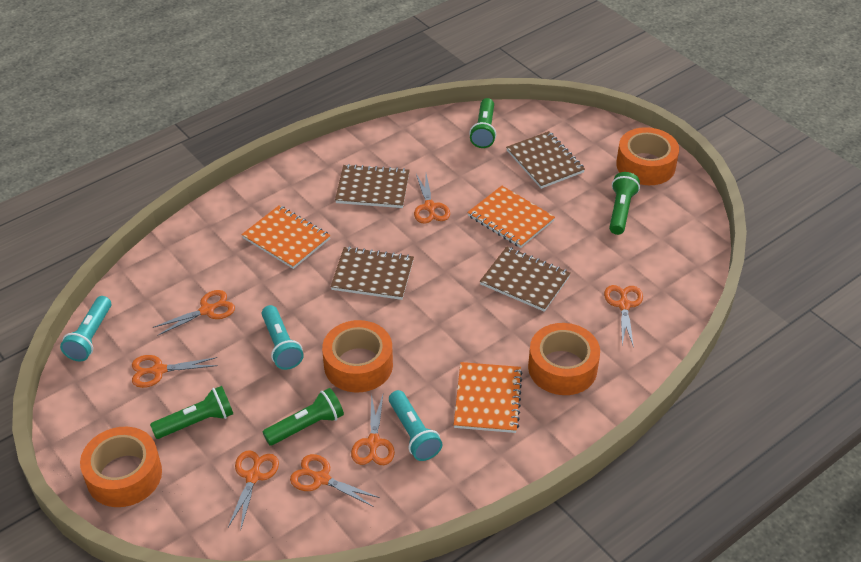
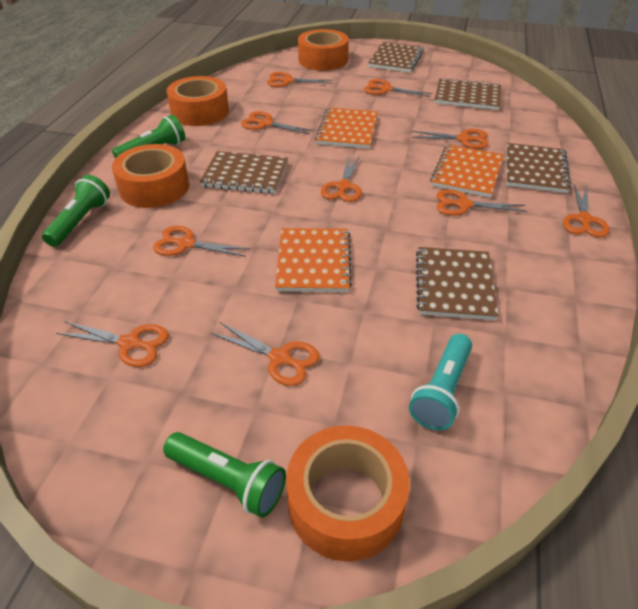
brown notebook: 4 -> 5
green flashlight: 4 -> 3
orange scissors: 7 -> 10
turquoise flashlight: 3 -> 1

